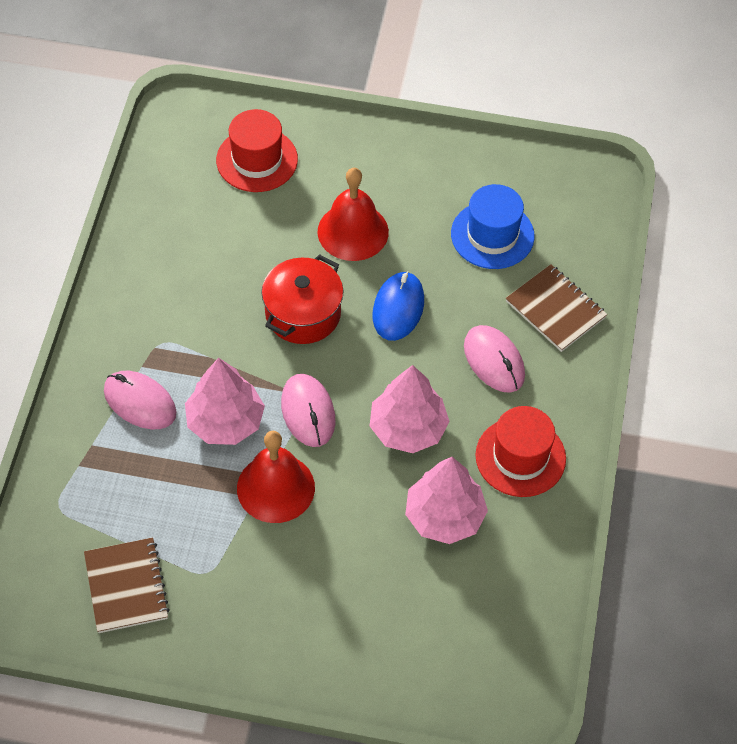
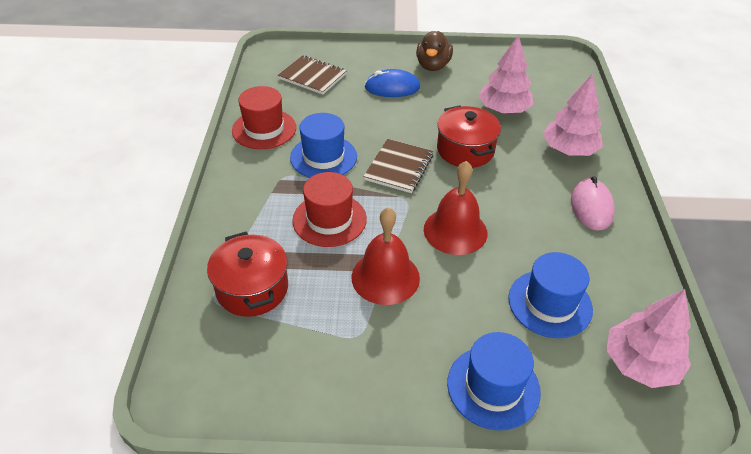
blue hat: 1 -> 3
brown duck: 0 -> 1
pink mouse: 3 -> 1
red pot: 1 -> 2

